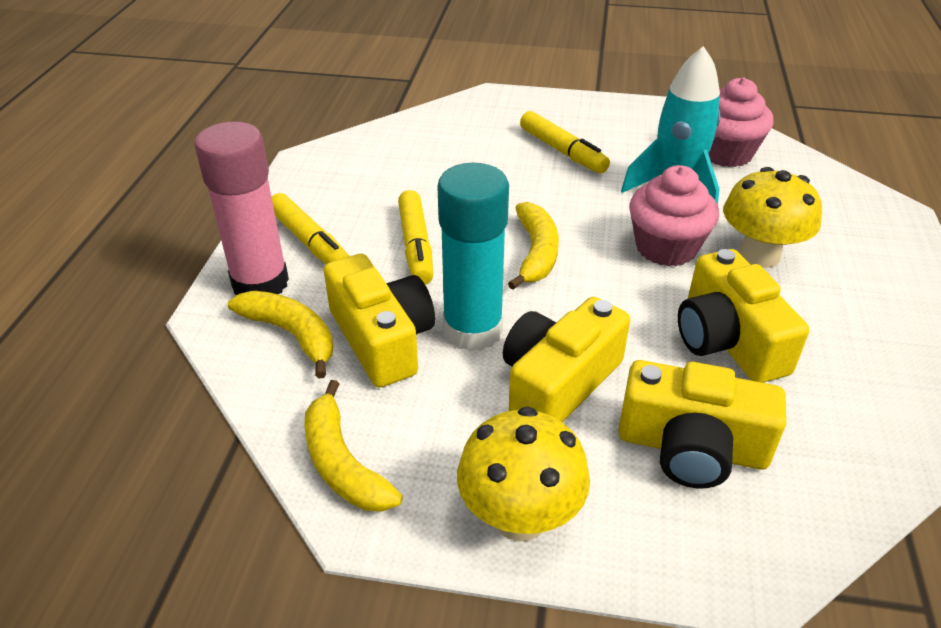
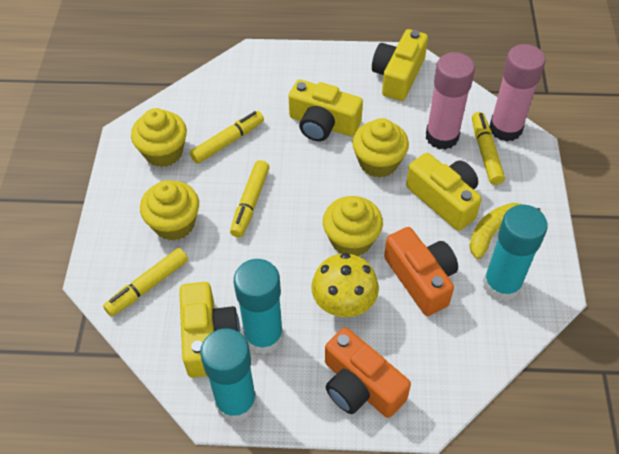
orange camera: 0 -> 2
pink cupcake: 2 -> 0
pink glue stick: 1 -> 2
turquoise glue stick: 1 -> 3
turquoise rocket: 1 -> 0
yellow banana: 3 -> 1
yellow cupcake: 0 -> 4
yellow marker: 3 -> 4
yellow mushroom: 2 -> 1

